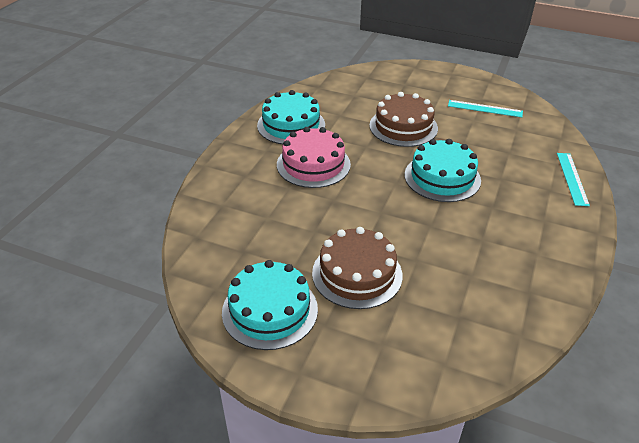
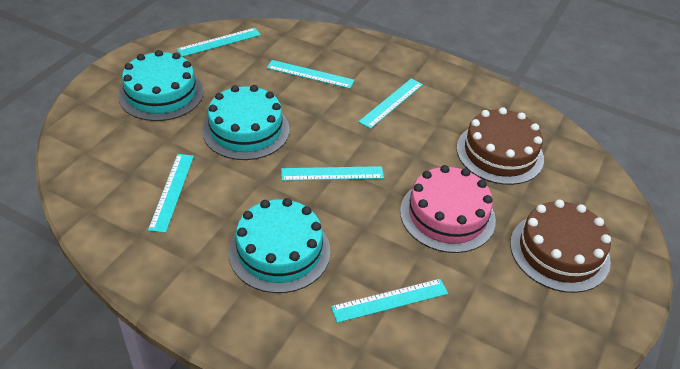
turquoise ruler: 2 -> 6

